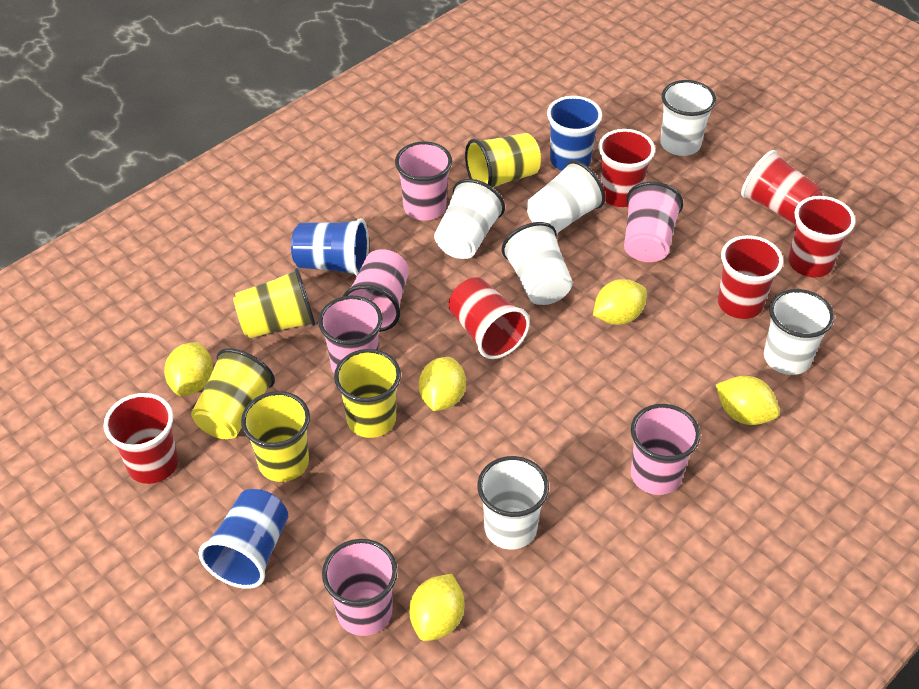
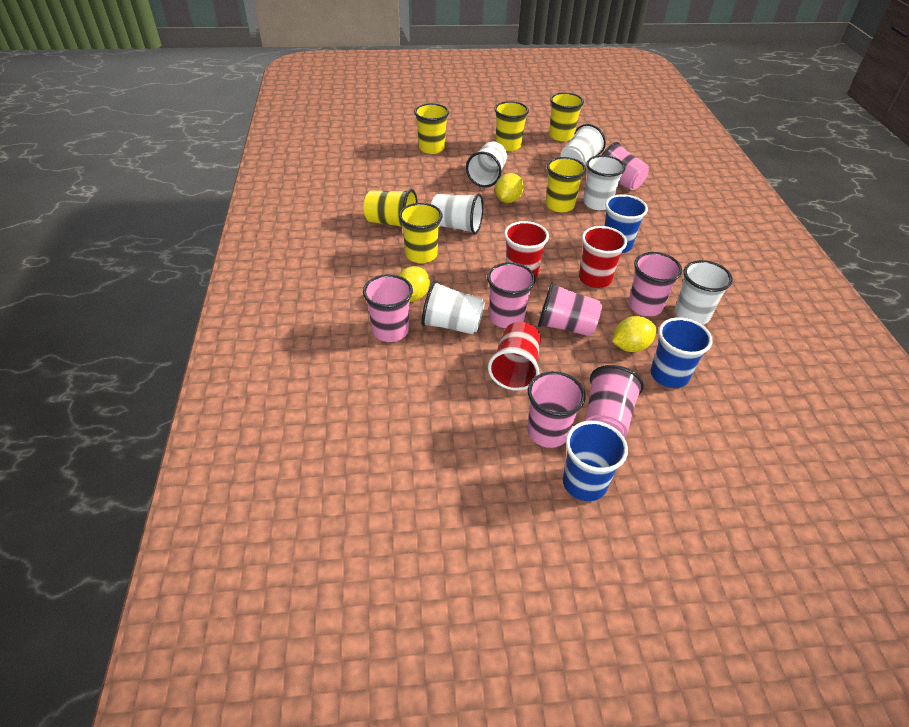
pink cup: 6 -> 7
red cup: 6 -> 3
yellow cup: 5 -> 6
yellow lemon: 5 -> 3

